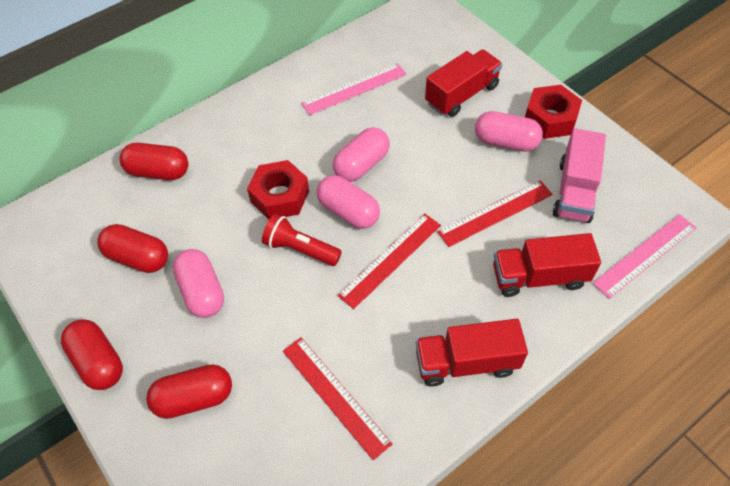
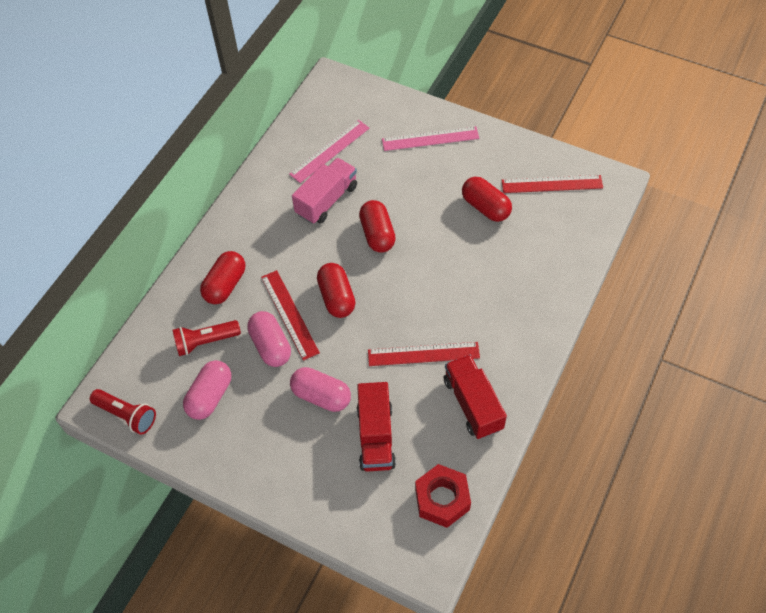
pink capsule: 4 -> 3
red flashlight: 1 -> 2
red nut: 2 -> 1
red truck: 3 -> 2

